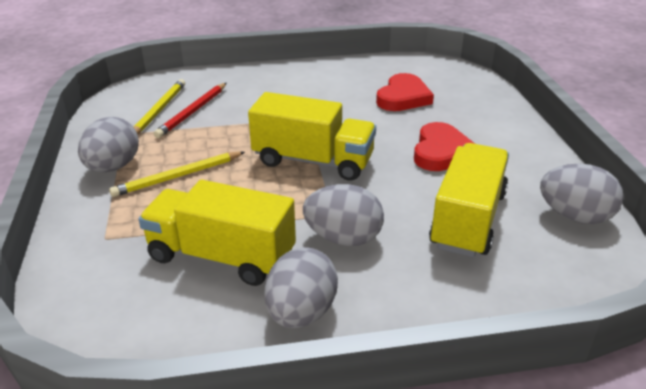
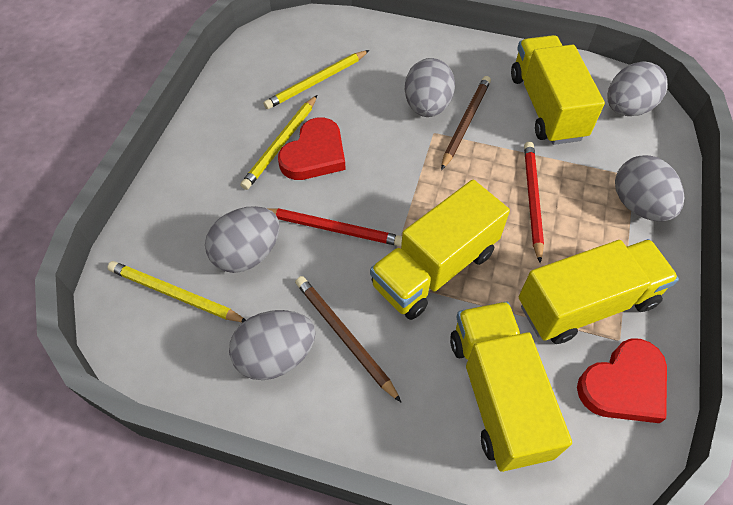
brown pencil: 0 -> 2
grey egg: 4 -> 5
red pencil: 1 -> 2
yellow pencil: 2 -> 3
yellow truck: 3 -> 4

